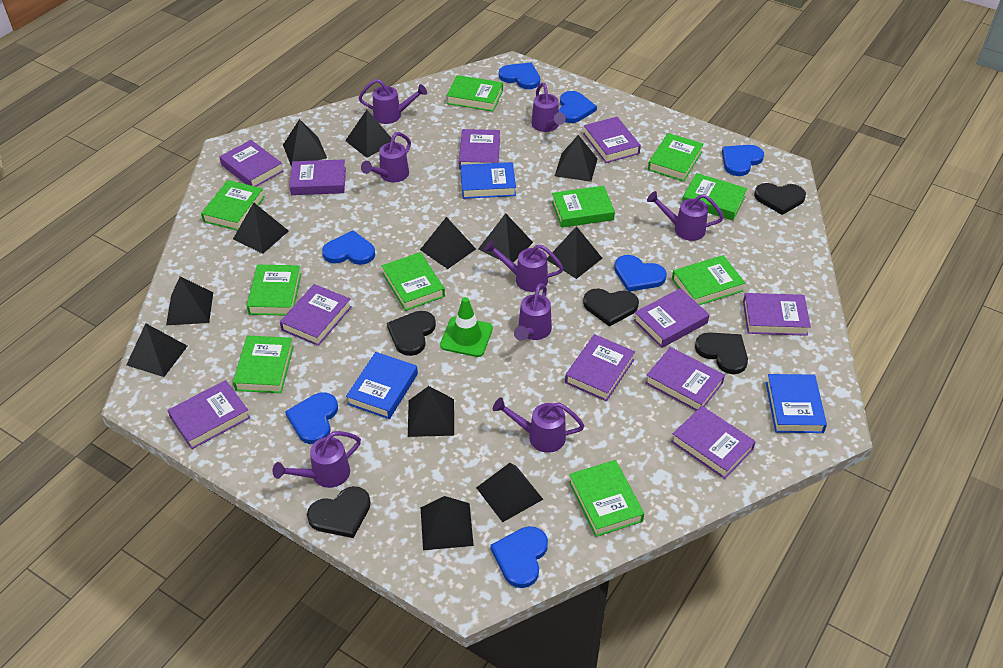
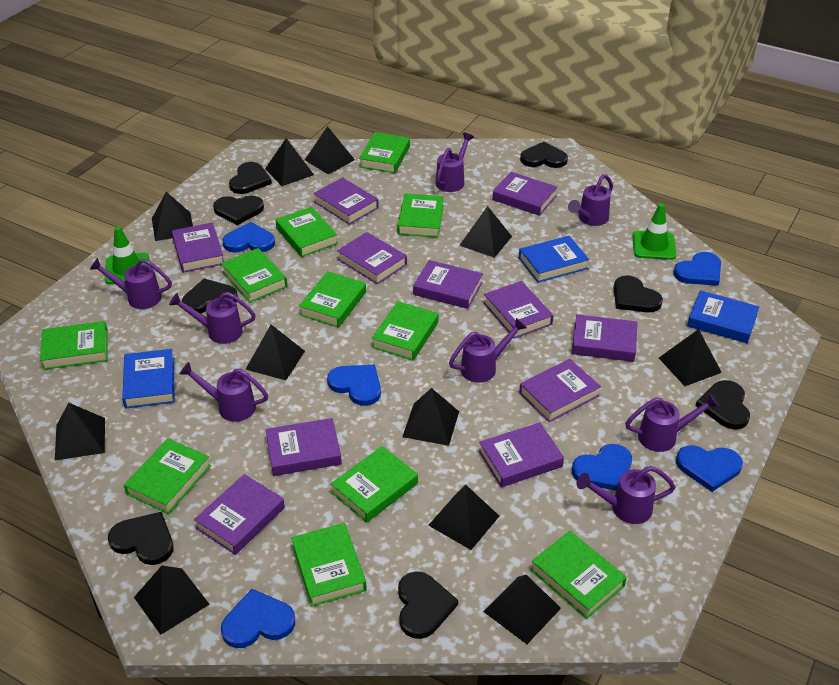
black heart: 5 -> 8
black pyramid: 12 -> 11
blue heart: 7 -> 6
green book: 10 -> 11
green traffic cone: 1 -> 2

